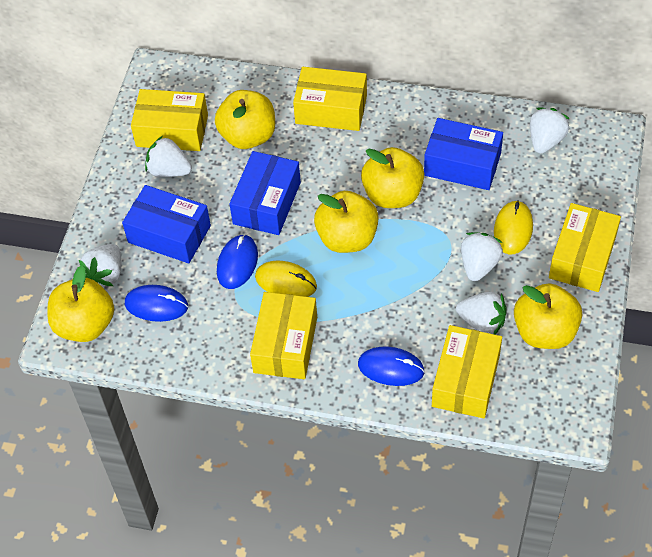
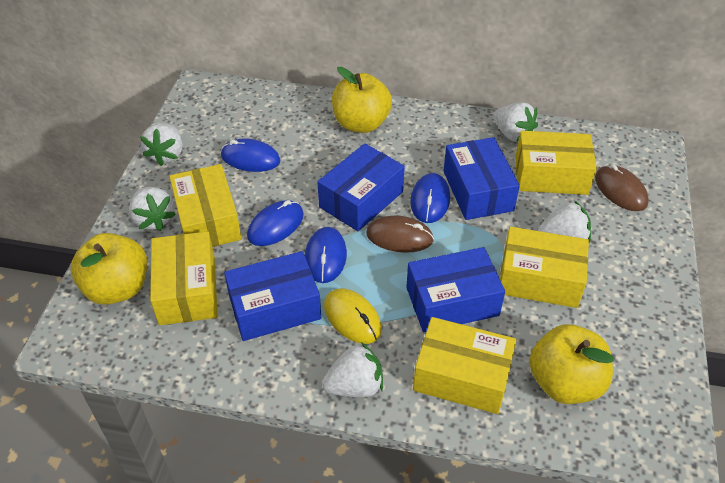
blue box: 3 -> 4
blue mouse: 3 -> 4
brown mouse: 0 -> 2
yellow apple: 5 -> 3
yellow mouse: 2 -> 1

